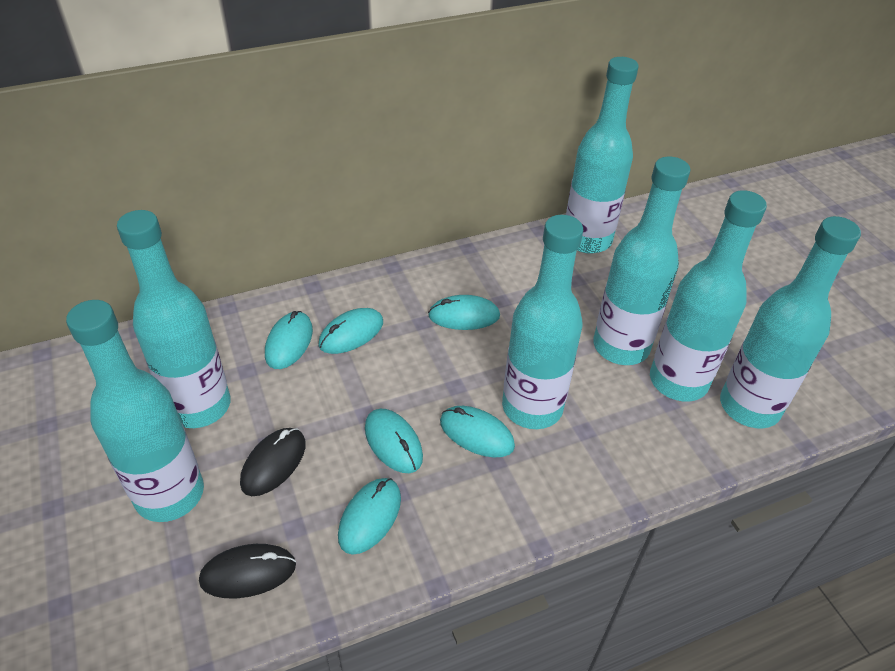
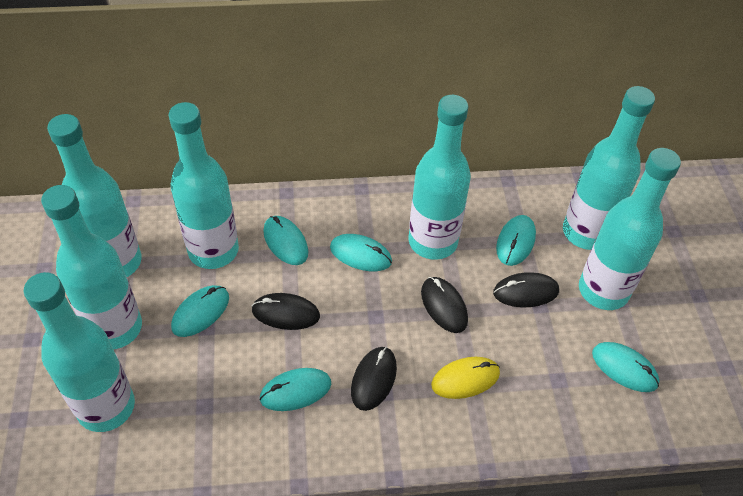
black mouse: 2 -> 4
yellow mouse: 0 -> 1

